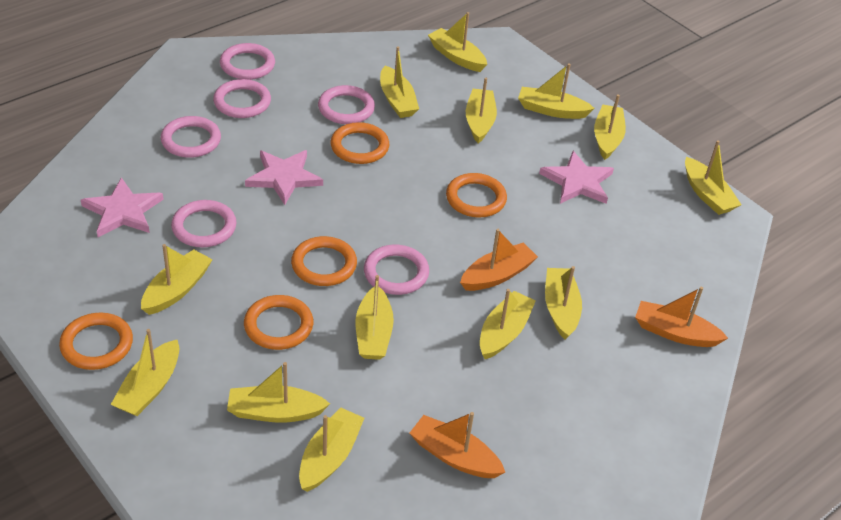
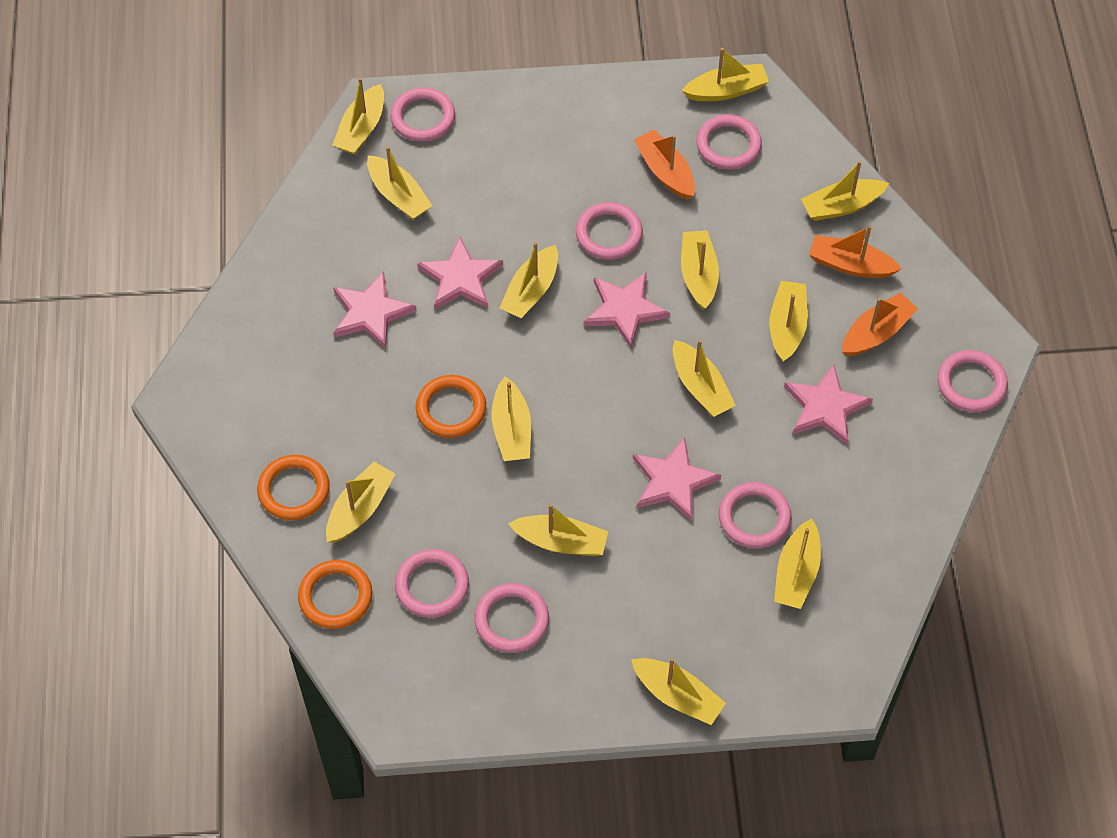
orange ring: 5 -> 3
pink ring: 6 -> 7
pink star: 3 -> 5

